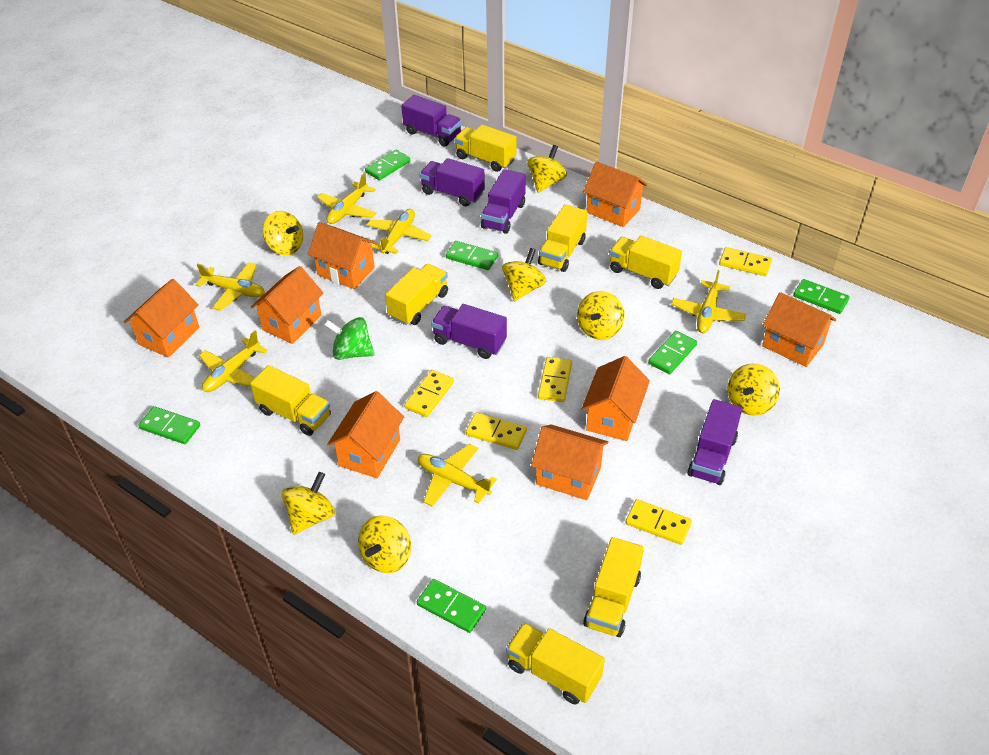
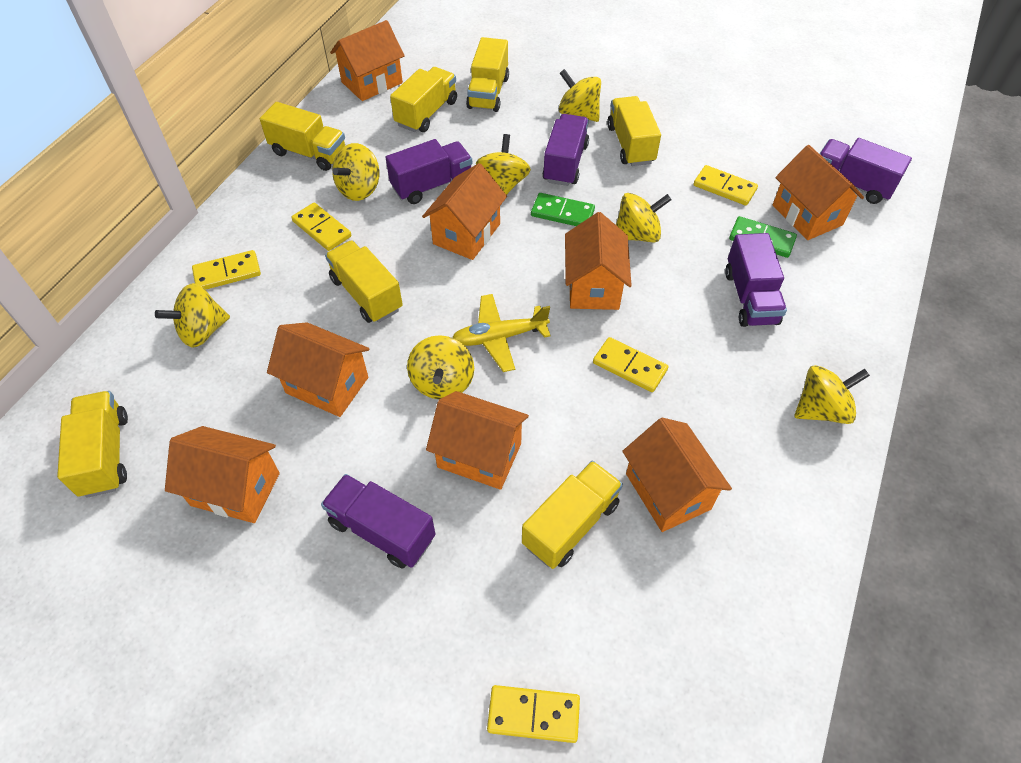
green domino: 6 -> 2
green spinning top: 1 -> 0
yellow plane: 6 -> 1

